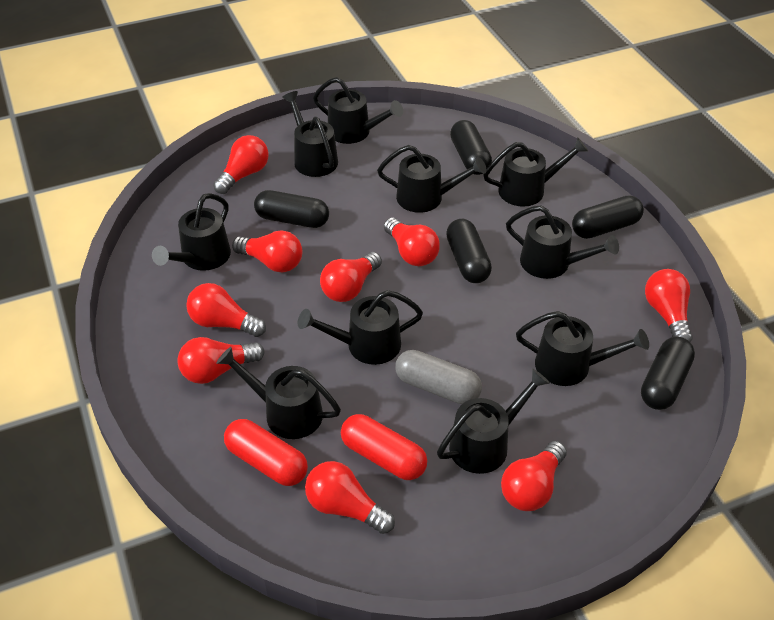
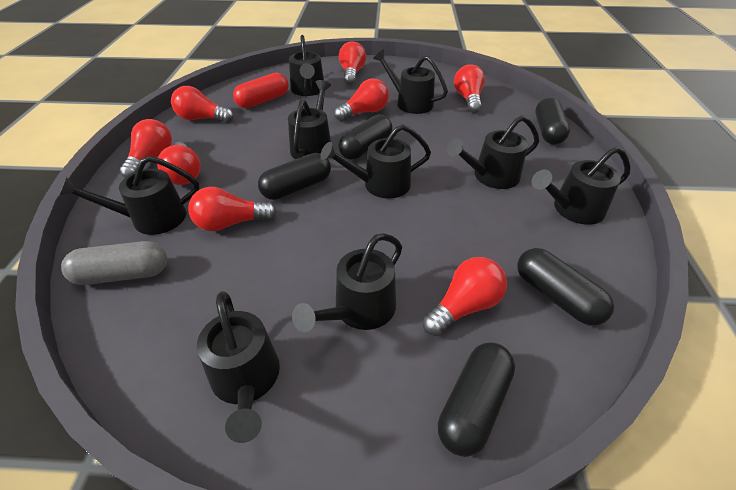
black watering can: 10 -> 9
red capsule: 2 -> 1
red light bulb: 9 -> 8

